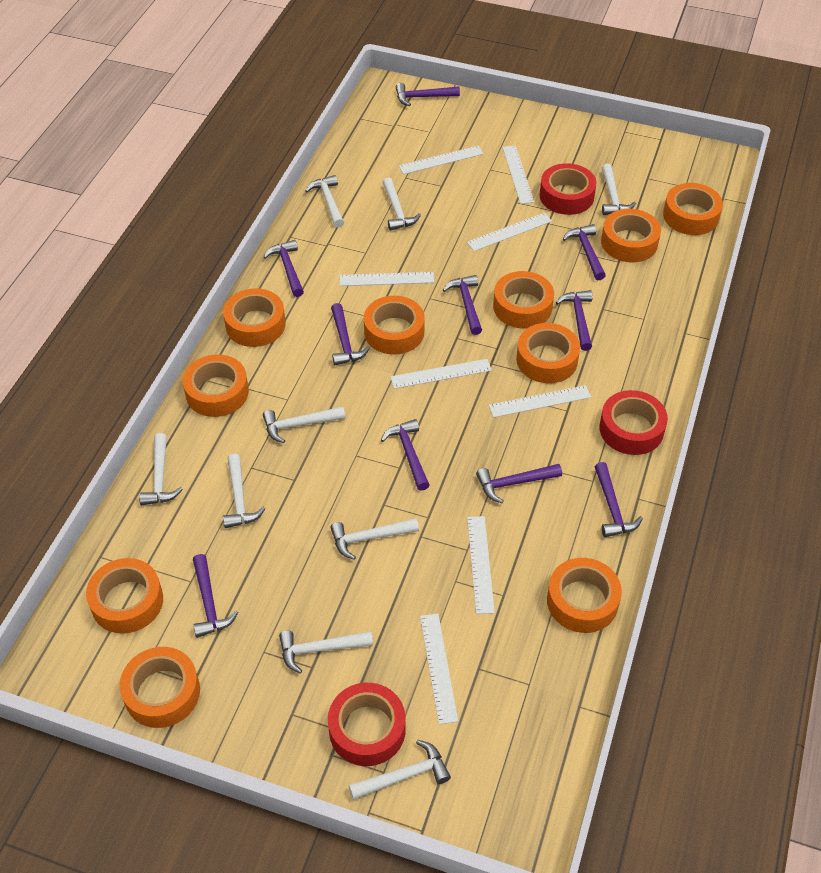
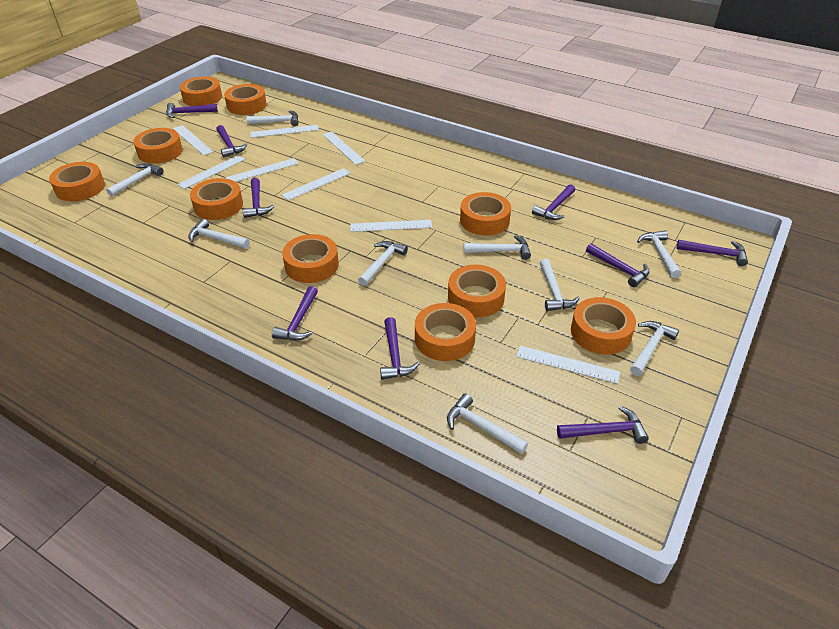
purple hammer: 10 -> 9
red tape: 3 -> 0

